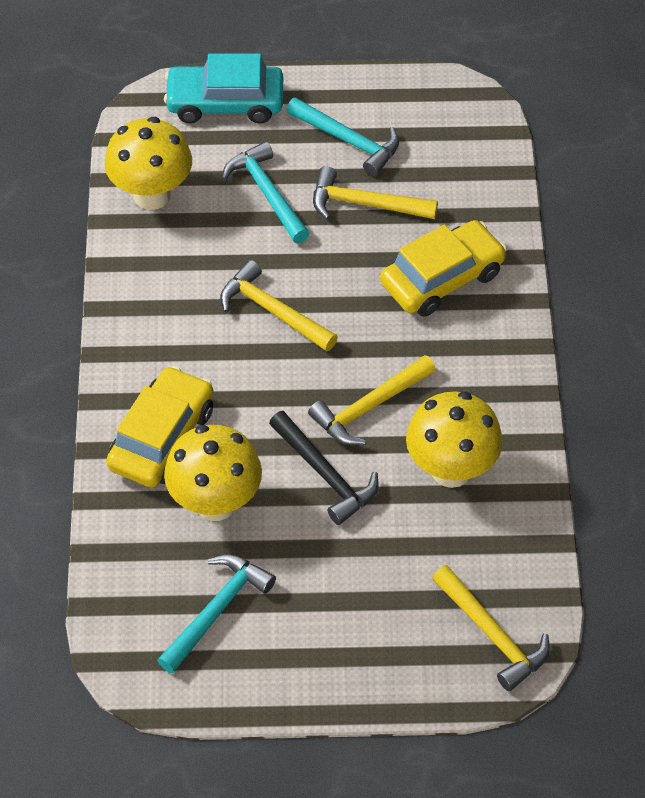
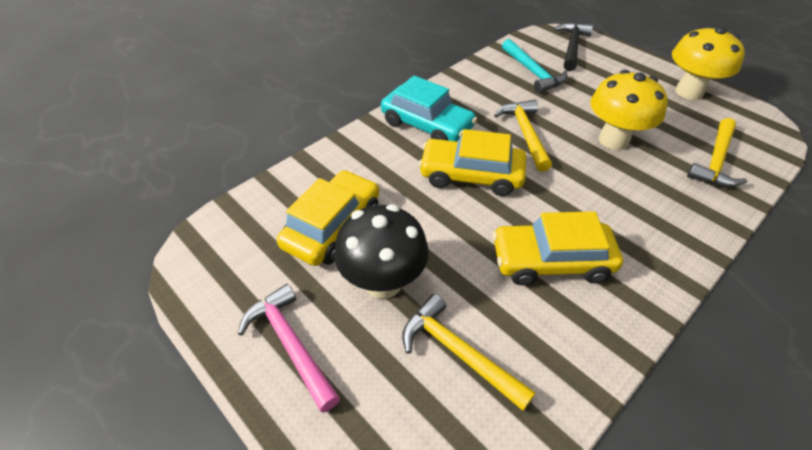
black mushroom: 0 -> 1
pink hammer: 0 -> 1
turquoise hammer: 3 -> 1
yellow car: 2 -> 3
yellow hammer: 4 -> 3
yellow mushroom: 3 -> 2

